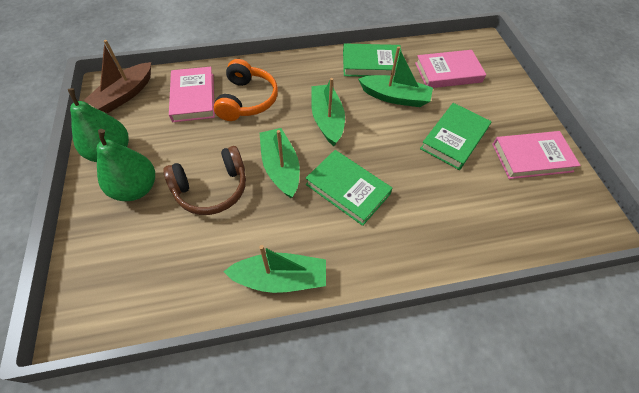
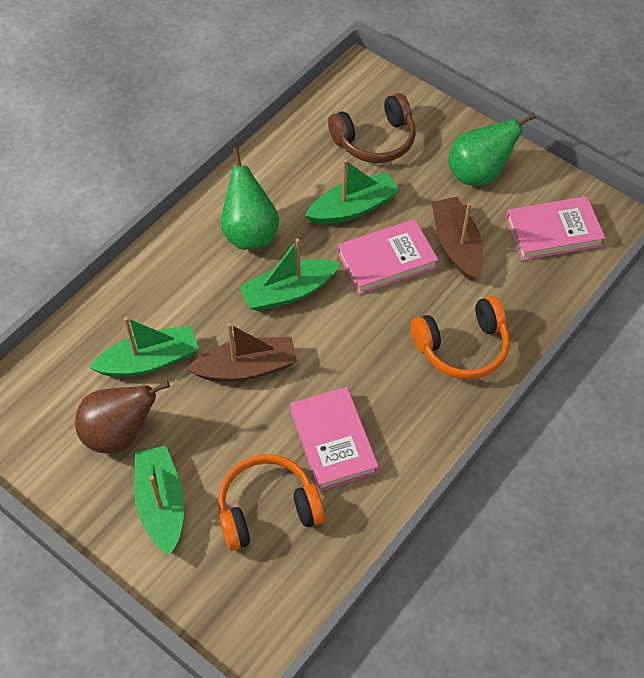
brown boat: 1 -> 2
brown pear: 0 -> 1
green book: 3 -> 0
orange headphones: 1 -> 2

